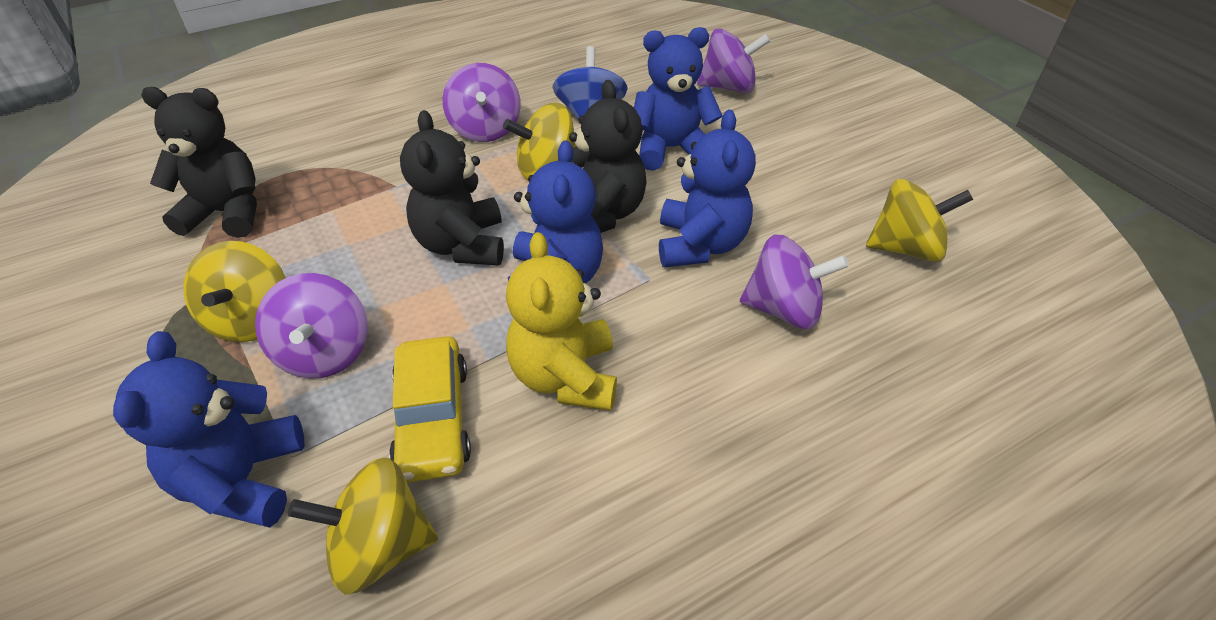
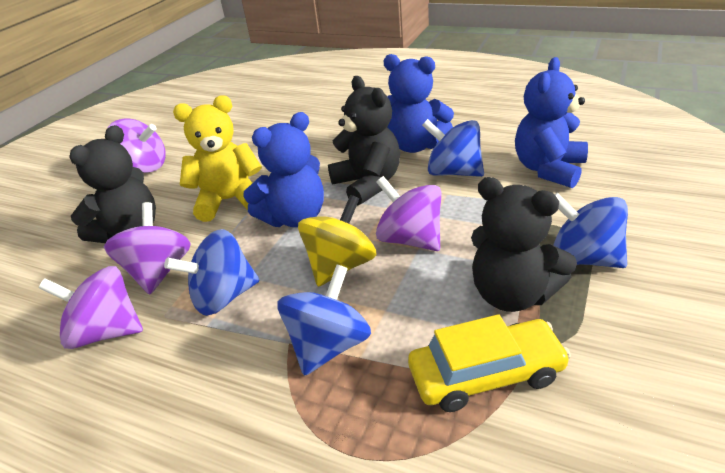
blue spinning top: 1 -> 4
blue teddy bear: 4 -> 3
yellow spinning top: 4 -> 1

